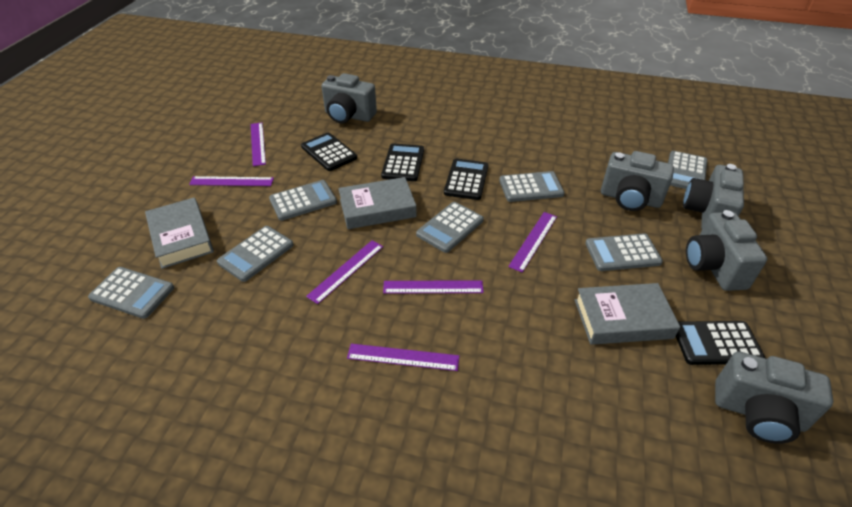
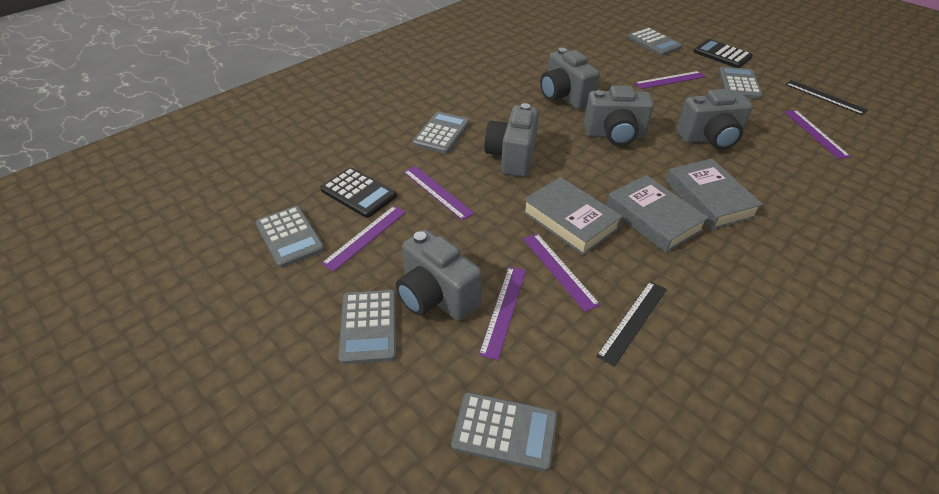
black calculator: 4 -> 2
black ruler: 0 -> 2
grey calculator: 7 -> 6

